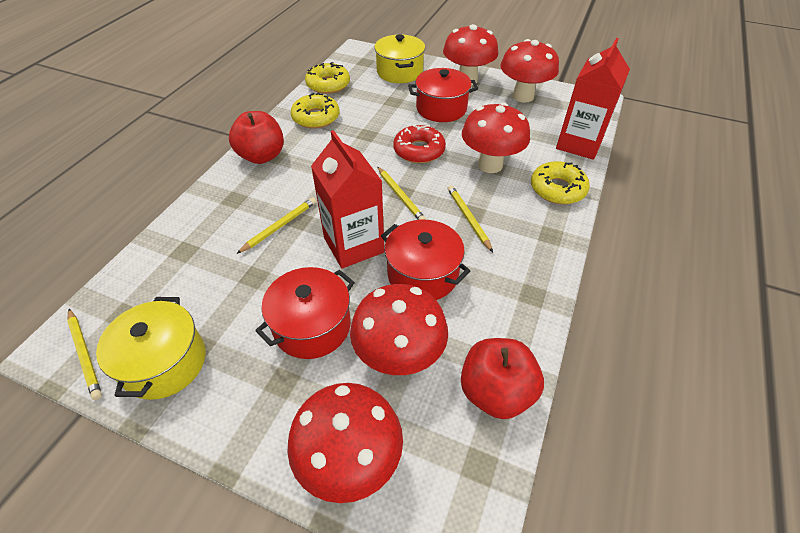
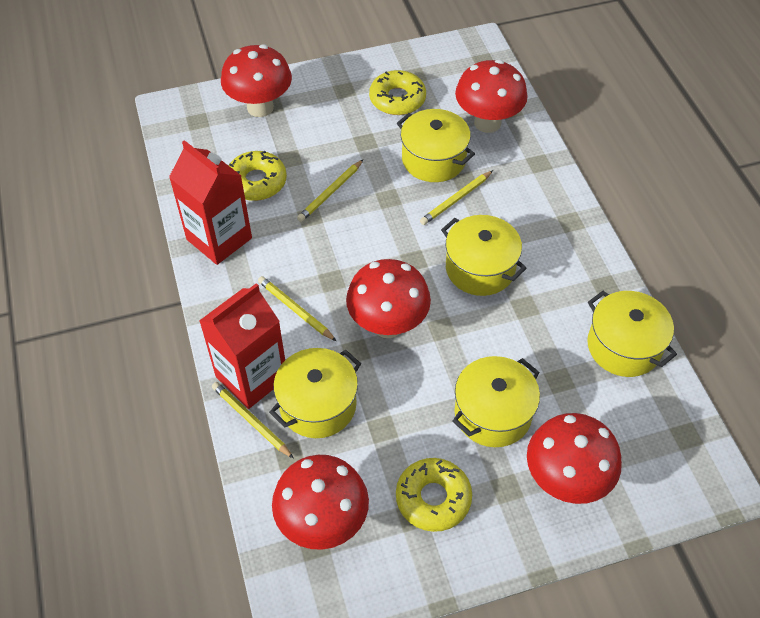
red apple: 2 -> 0
red donut: 1 -> 0
red pot: 3 -> 0
yellow pot: 2 -> 5

